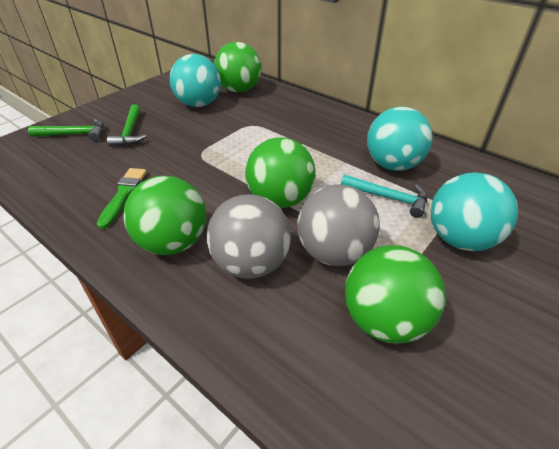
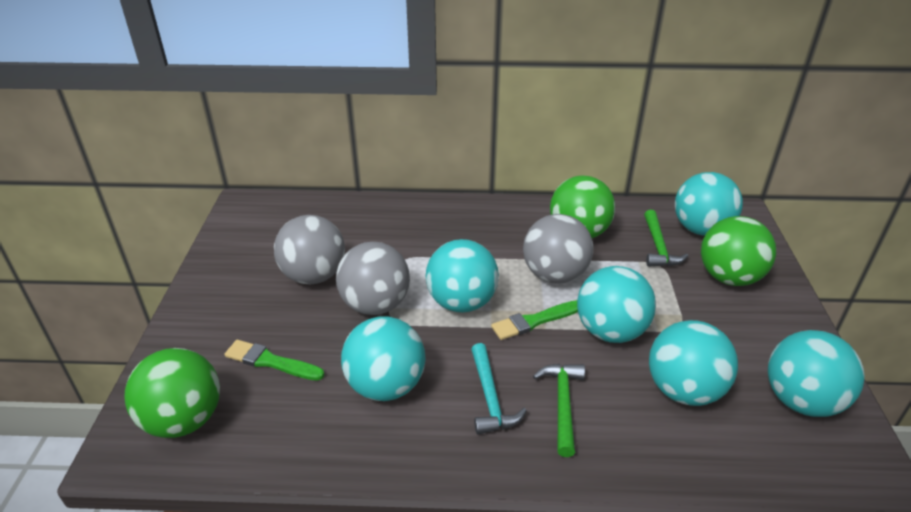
green ball: 4 -> 3
green brush: 1 -> 2
grey ball: 2 -> 3
turquoise ball: 3 -> 6

